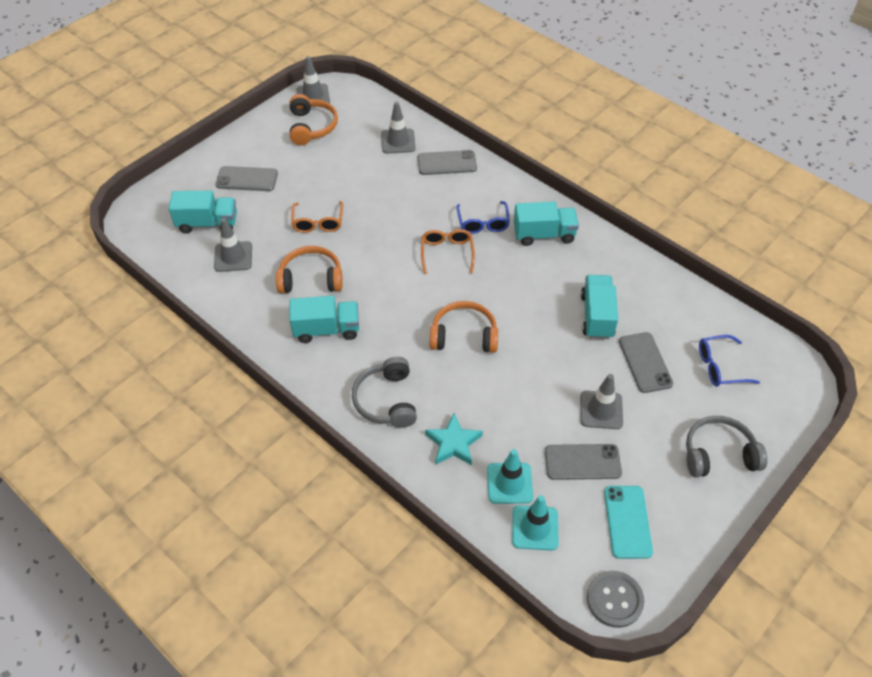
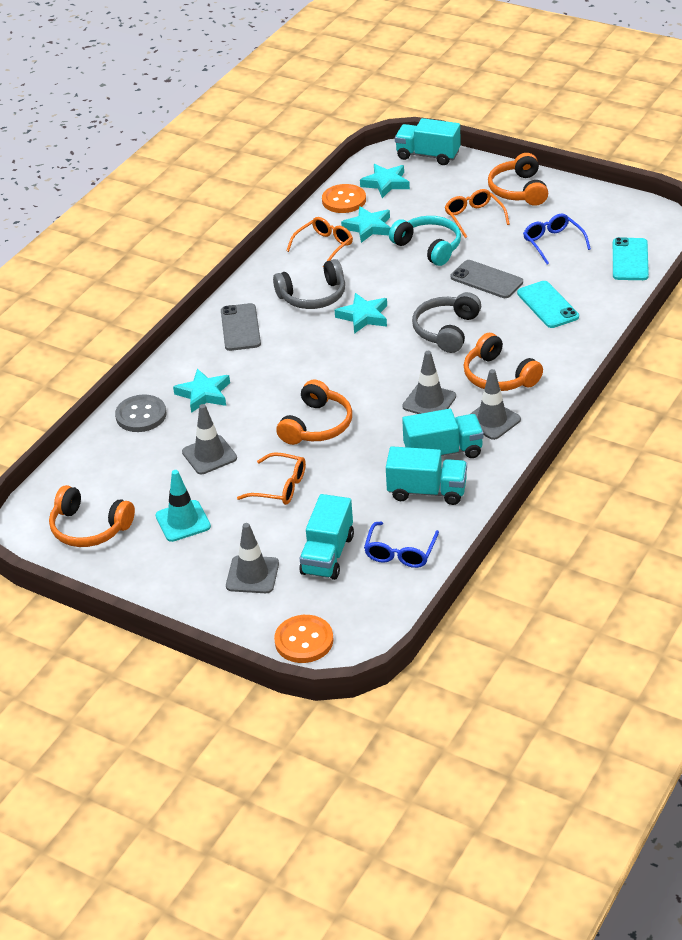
grey phone: 4 -> 2
orange button: 0 -> 2
orange glasses: 2 -> 3
orange headphones: 3 -> 4
turquoise headphones: 0 -> 1
turquoise phone: 1 -> 2
turquoise star: 1 -> 4
turquoise traffic cone: 2 -> 1

